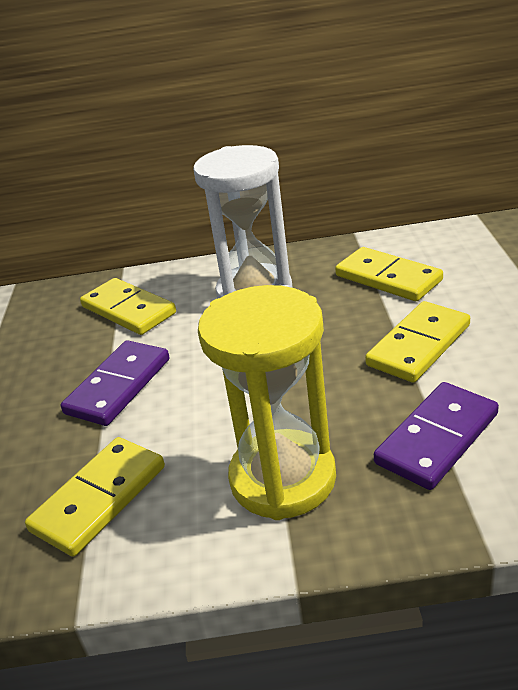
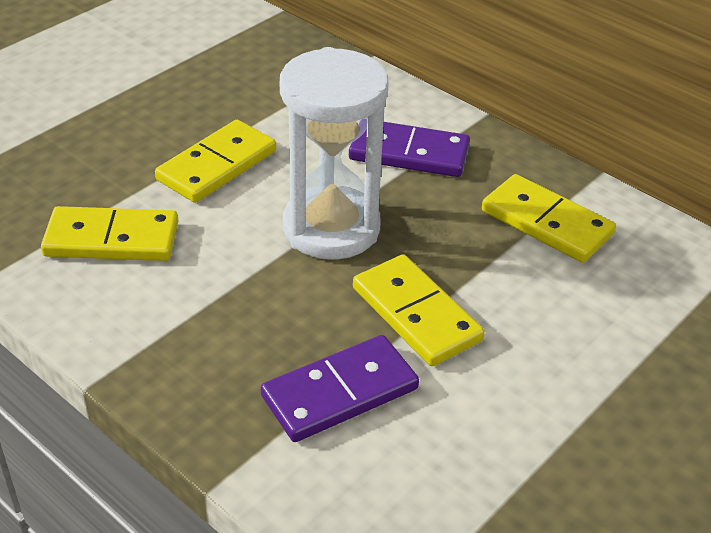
yellow hourglass: 1 -> 0

